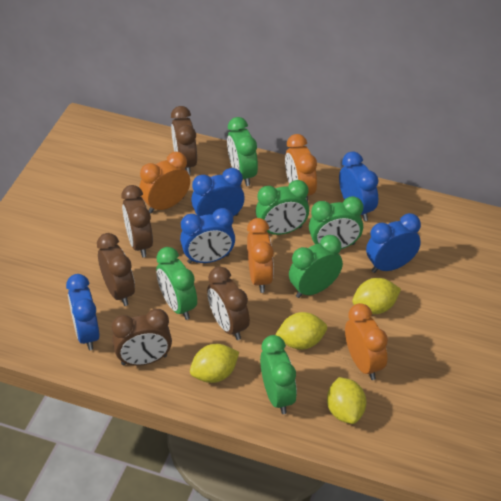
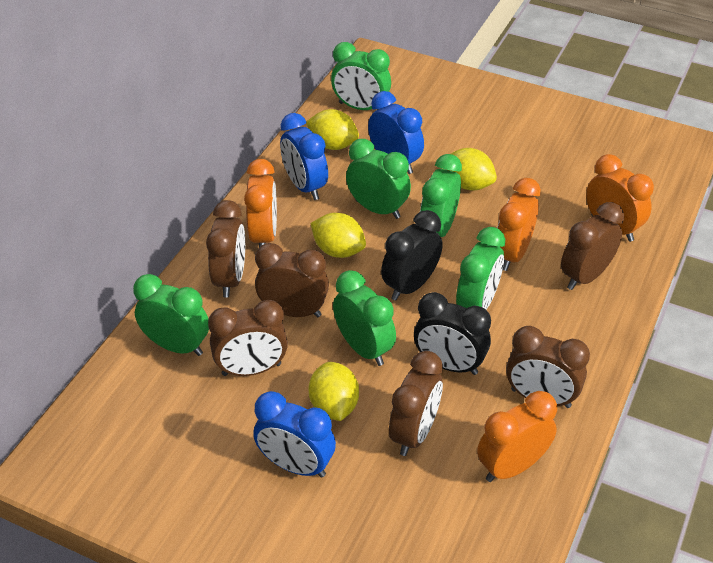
black clock: 0 -> 2
blue clock: 5 -> 3
brown clock: 5 -> 6

